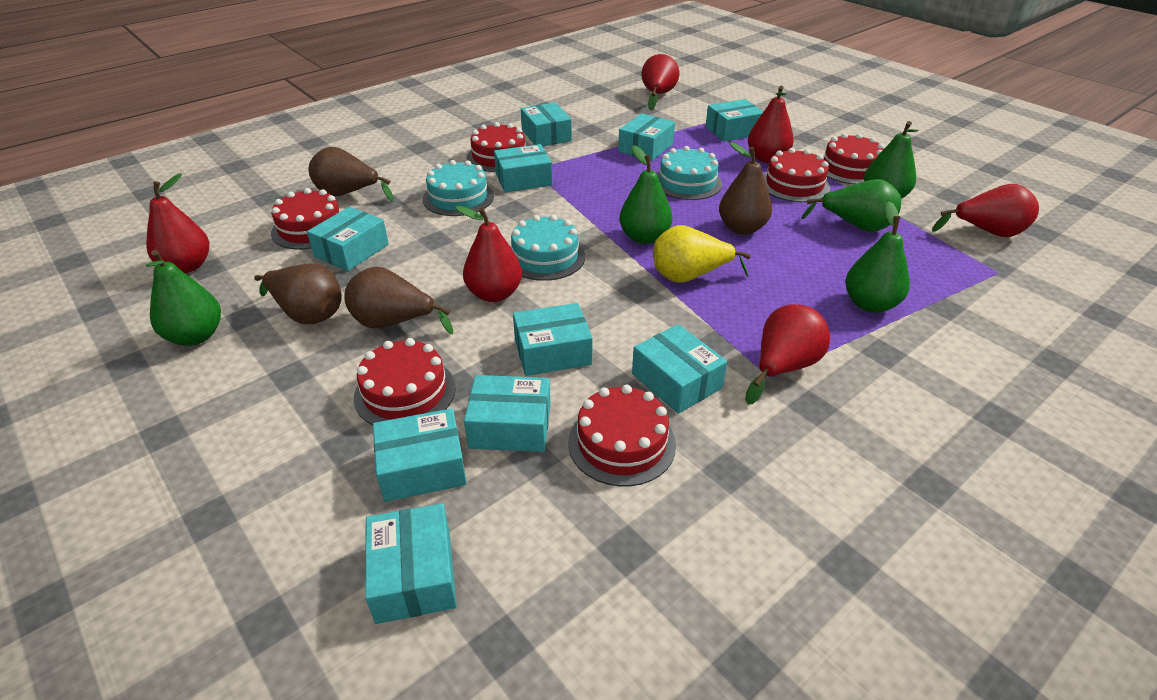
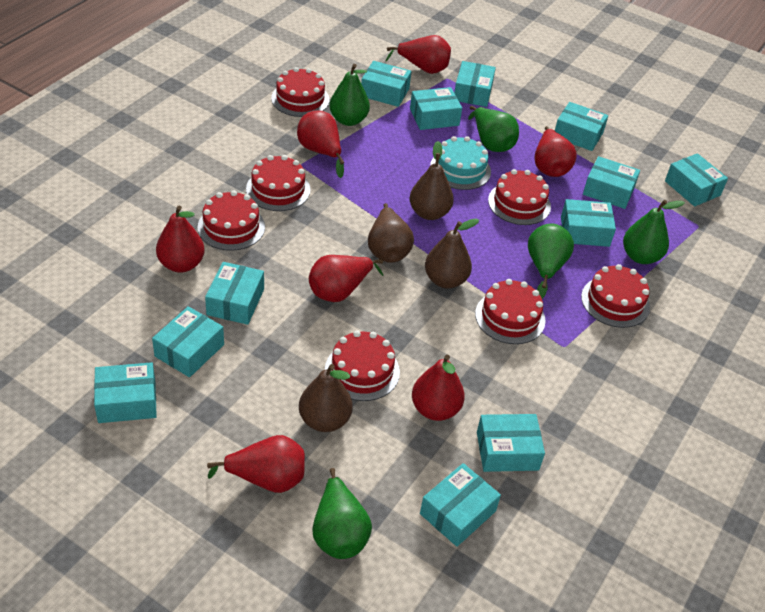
red cake: 6 -> 7
red pear: 6 -> 7
turquoise box: 10 -> 12
turquoise cake: 3 -> 1
yellow pear: 1 -> 0

